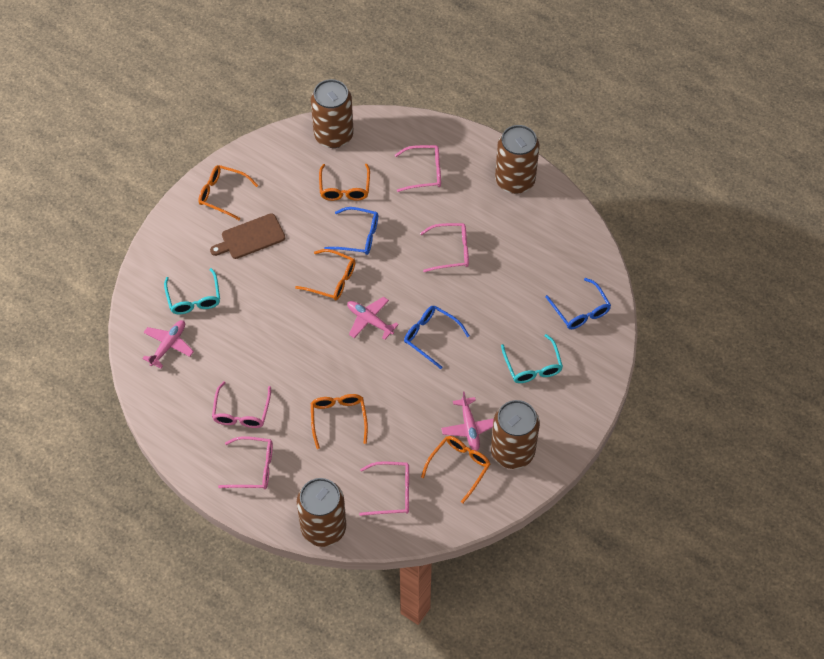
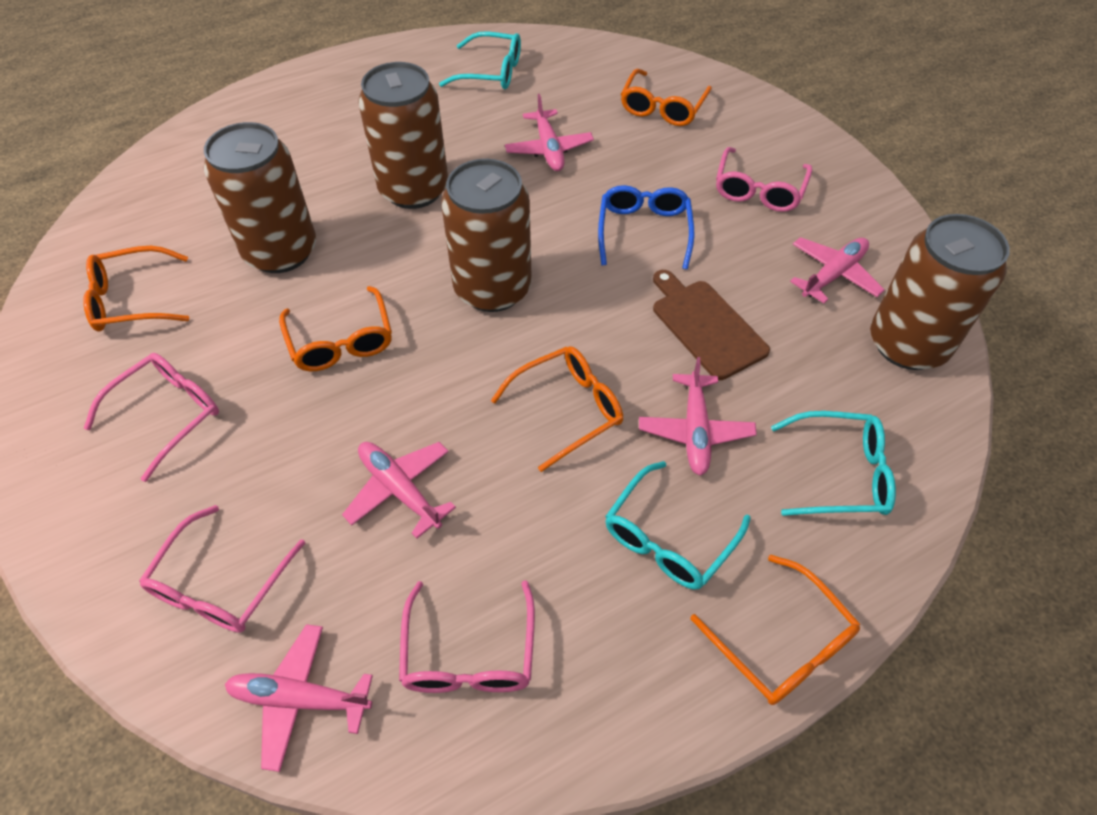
blue glasses: 3 -> 1
pink glasses: 5 -> 4
pink plane: 3 -> 5
turquoise glasses: 2 -> 3

